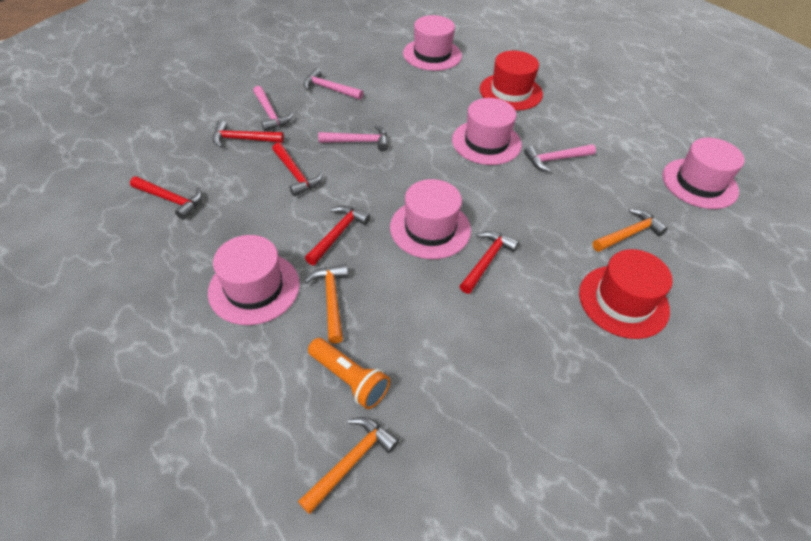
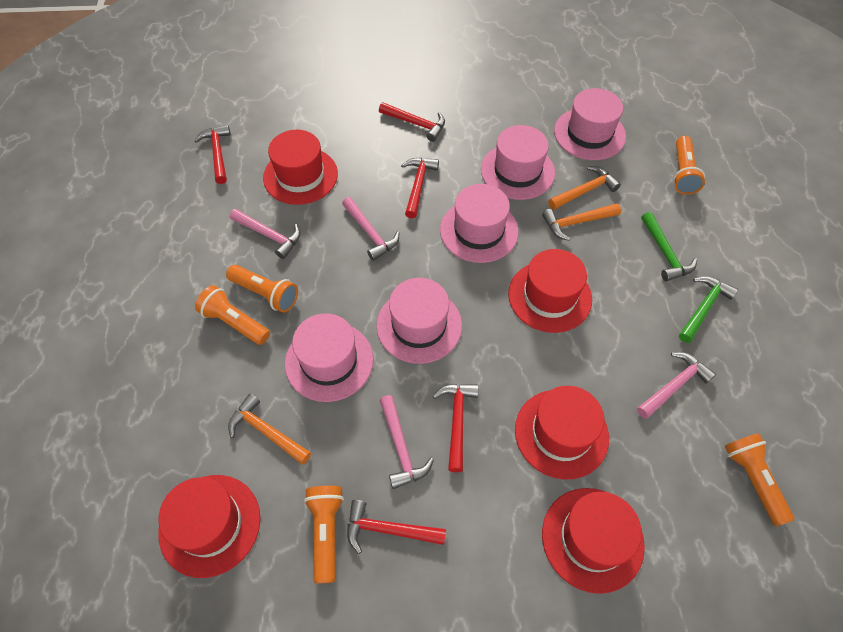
green hammer: 0 -> 2
orange flashlight: 1 -> 5
red hat: 2 -> 5

